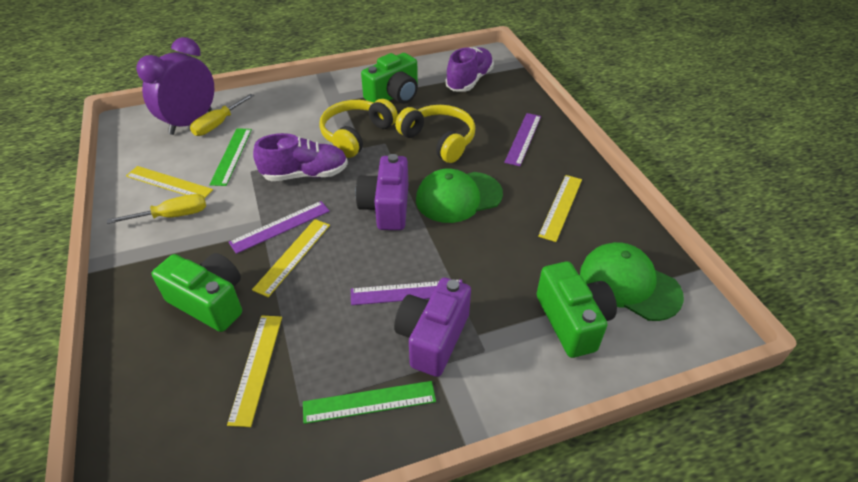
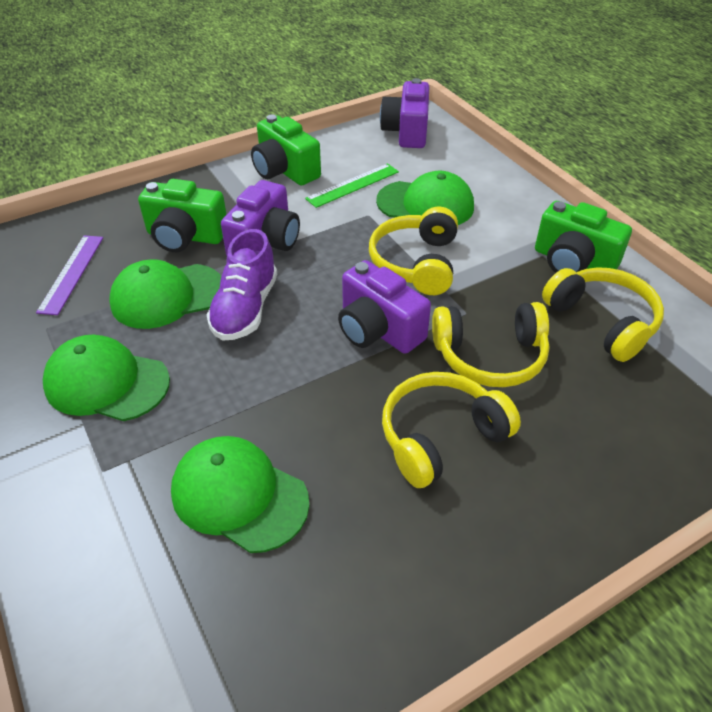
green cap: 2 -> 4
green ruler: 2 -> 1
purple camera: 2 -> 3
purple clock: 1 -> 0
purple ruler: 3 -> 1
purple shoe: 2 -> 1
yellow headphones: 2 -> 4
yellow ruler: 4 -> 0
yellow screwdriver: 2 -> 0

